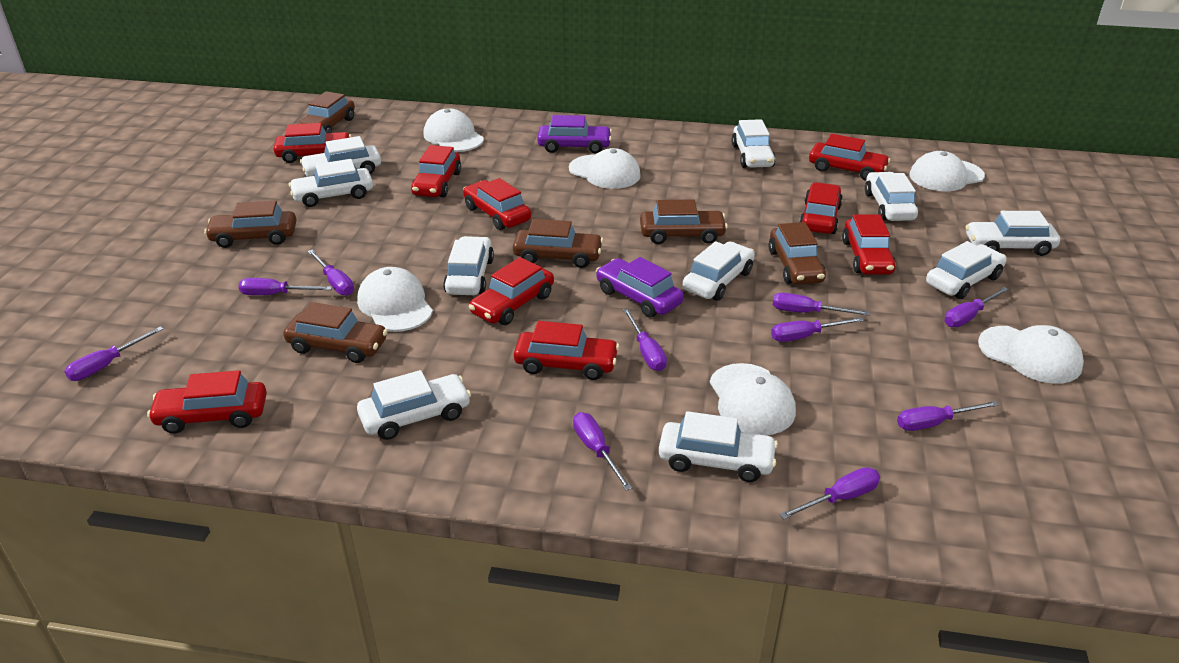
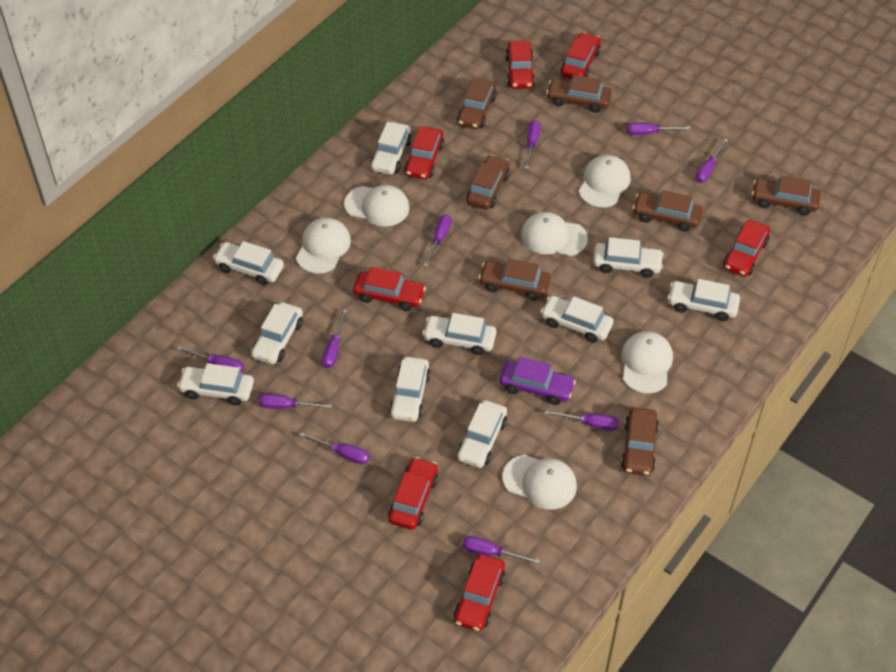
brown car: 6 -> 7
purple car: 2 -> 1
red car: 9 -> 7

